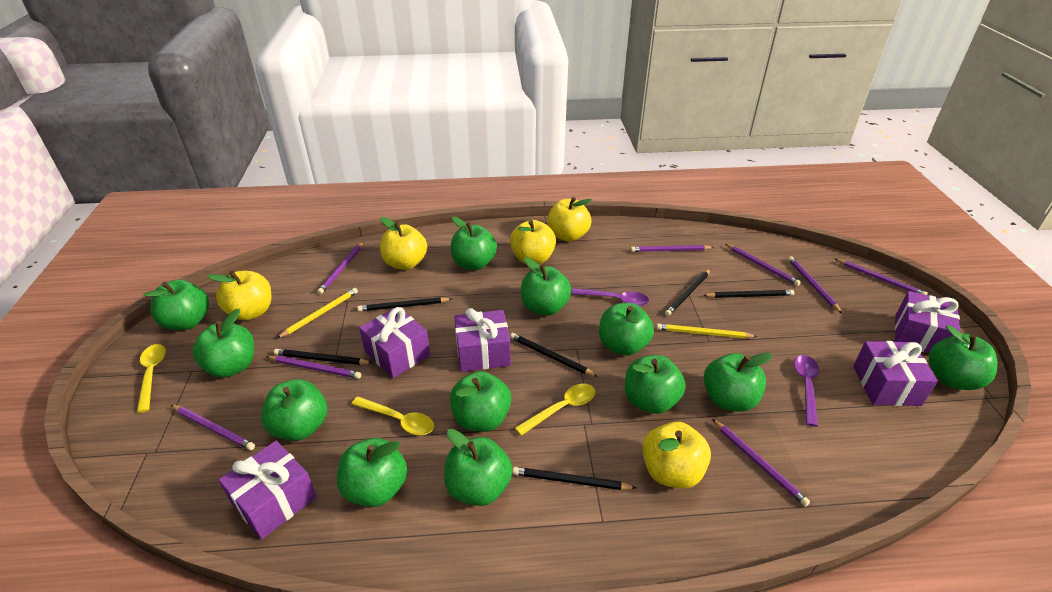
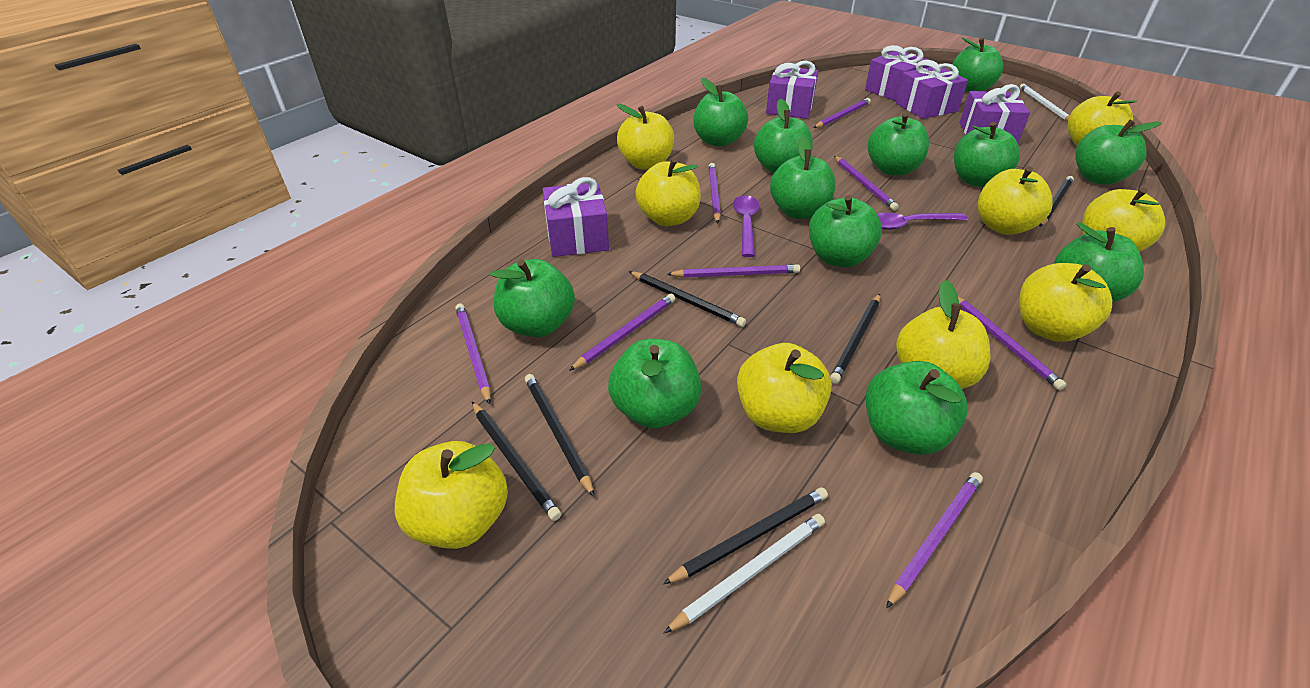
white pencil: 0 -> 2
yellow apple: 5 -> 9
yellow pencil: 2 -> 0
yellow spoon: 3 -> 0

